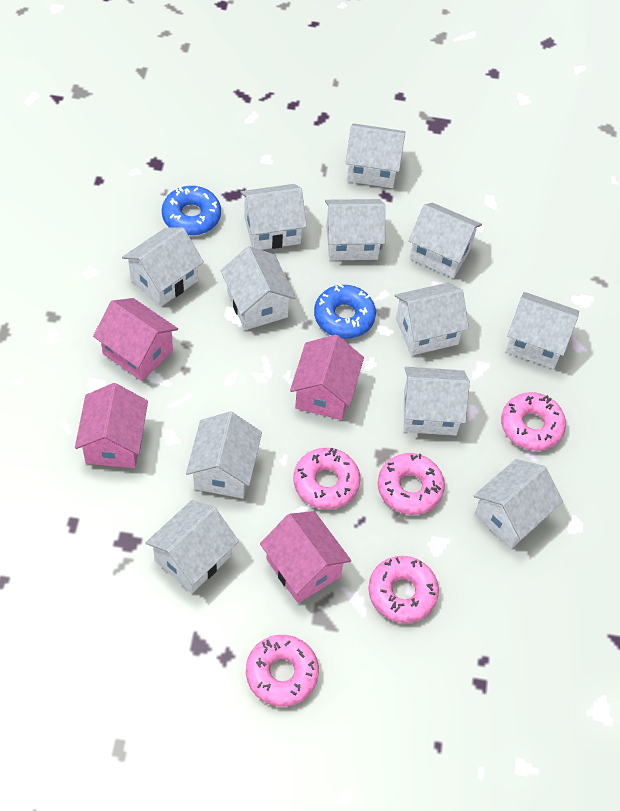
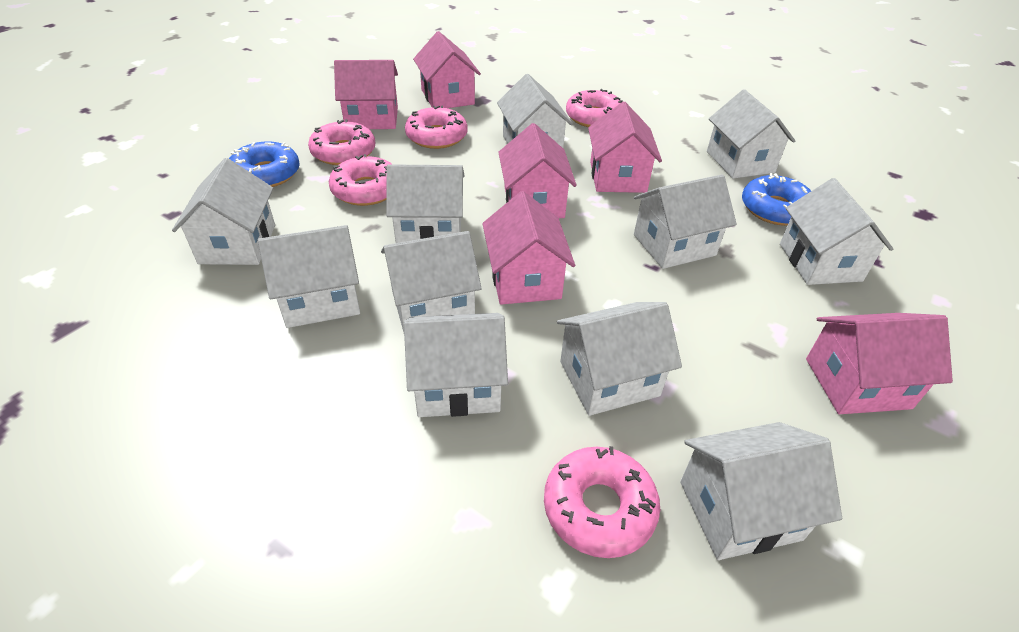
pink house: 4 -> 6
white house: 12 -> 11

